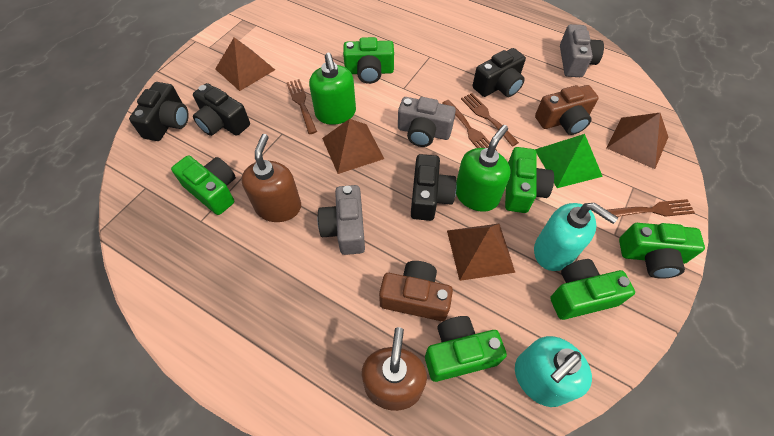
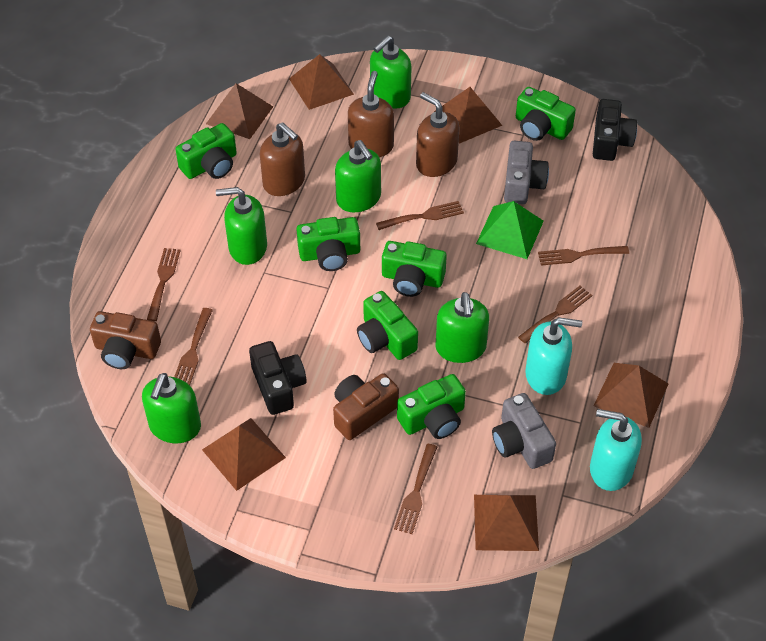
black camera: 4 -> 2
brown fork: 4 -> 6
brown pyramid: 4 -> 6
brown soap dispenser: 2 -> 3
green soap dispenser: 2 -> 5
grey camera: 3 -> 2

